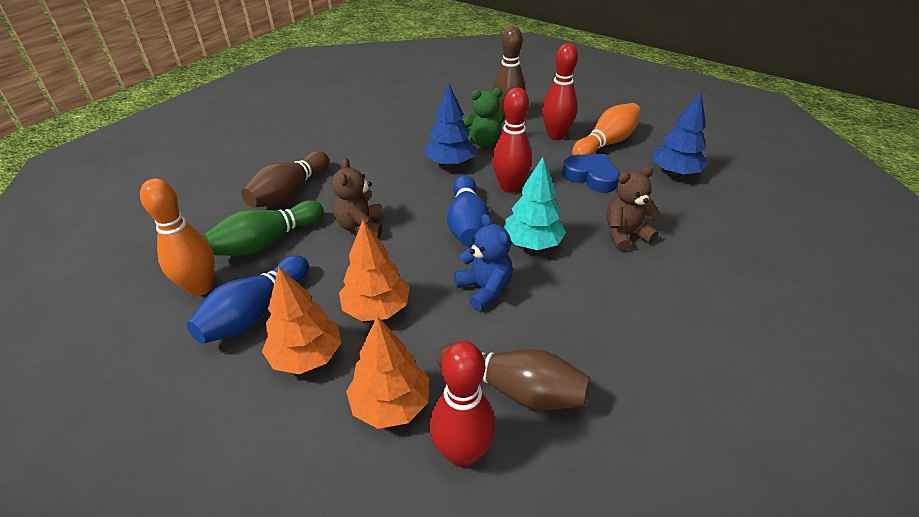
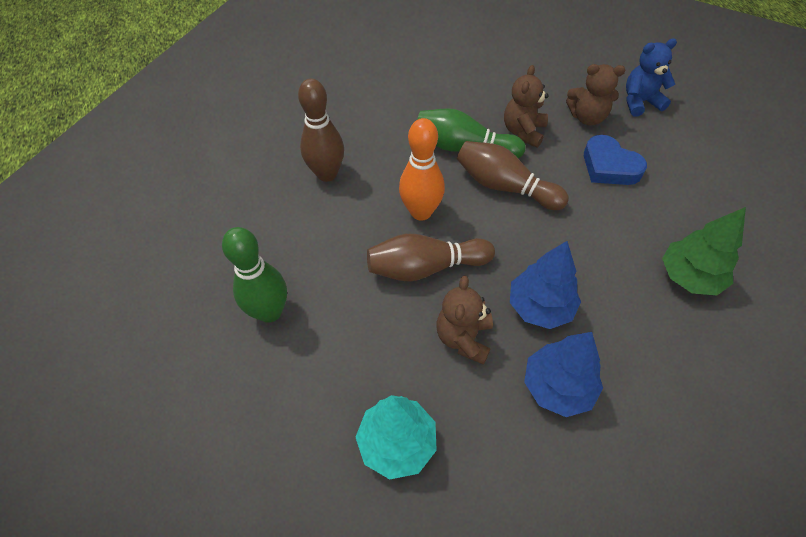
blue bowling pin: 2 -> 0
brown teddy bear: 2 -> 3
green bowling pin: 1 -> 2
green teddy bear: 1 -> 0
green tree: 0 -> 1
orange bowling pin: 2 -> 1
orange tree: 3 -> 0
red bowling pin: 3 -> 0

